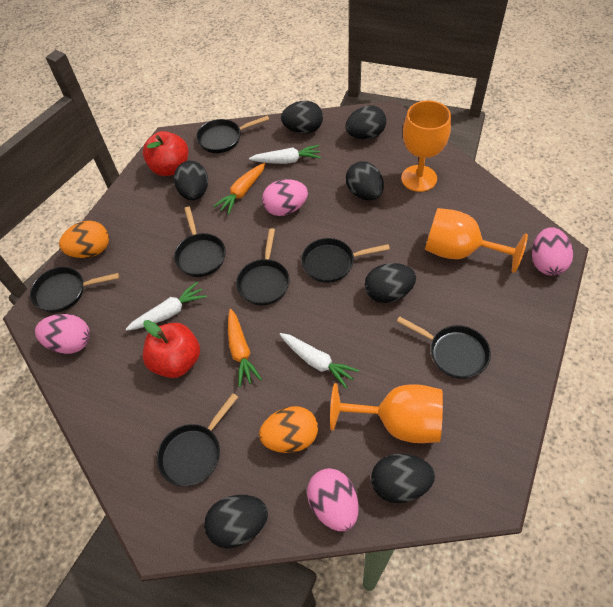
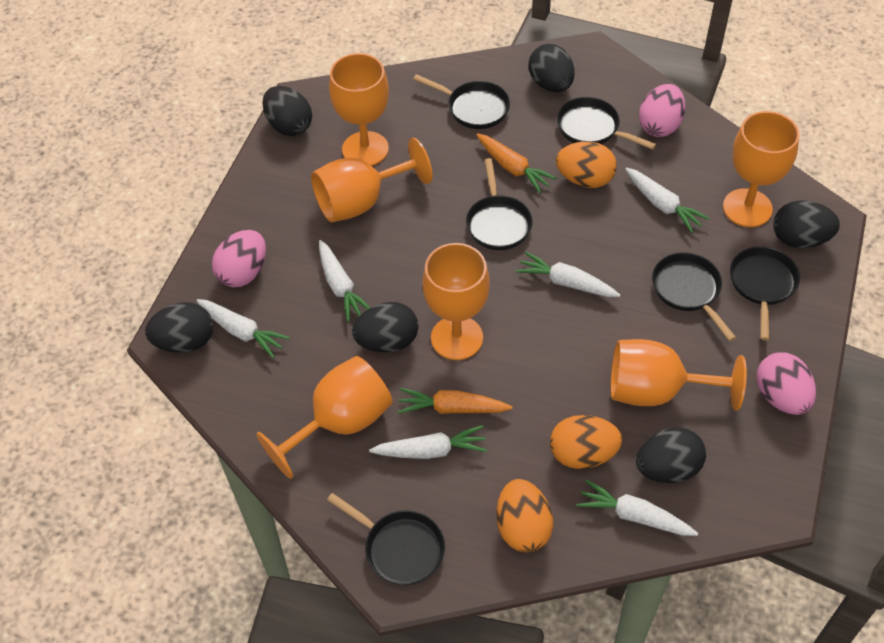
black egg: 7 -> 6
black pan: 7 -> 6
orange egg: 2 -> 3
orange goblet: 3 -> 6
pink egg: 4 -> 3
red apple: 2 -> 0
white carrot: 3 -> 6

